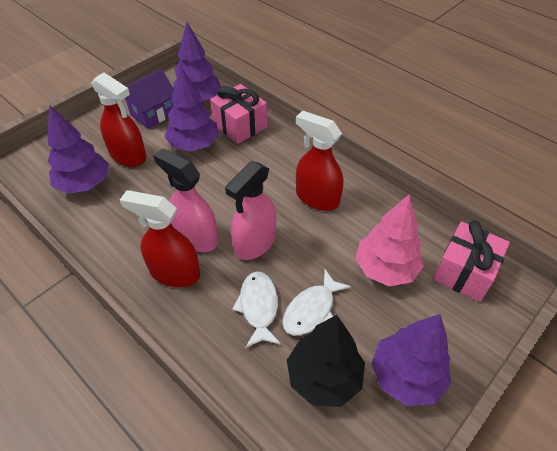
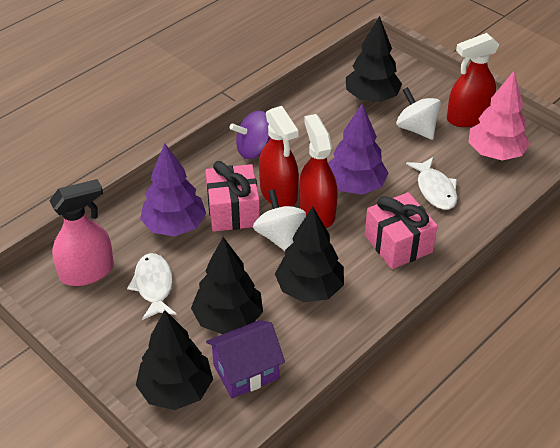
black tree: 1 -> 4
pink spray bottle: 2 -> 1
purple spinning top: 0 -> 1
purple tree: 4 -> 2
white spinning top: 0 -> 2

